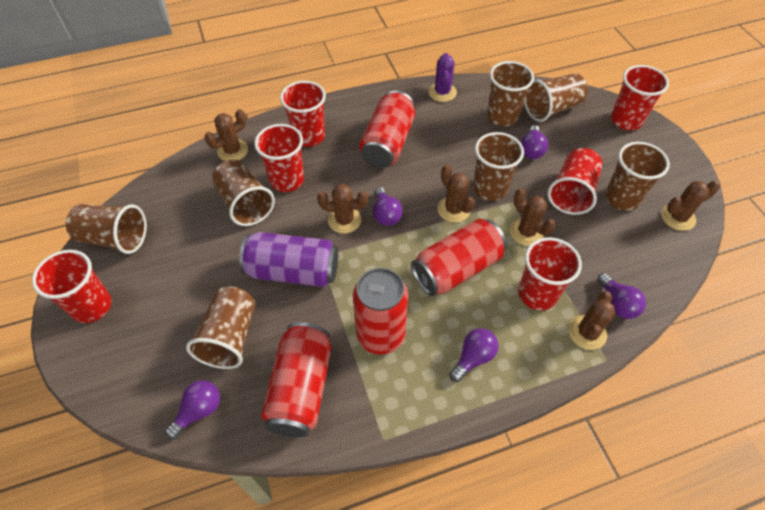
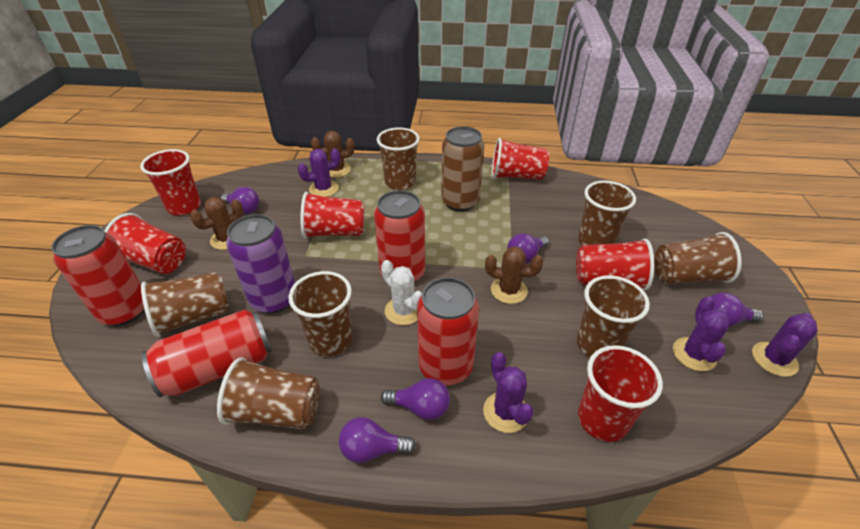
brown cactus: 6 -> 3
brown can: 0 -> 1
purple cactus: 1 -> 4
white cactus: 0 -> 1

